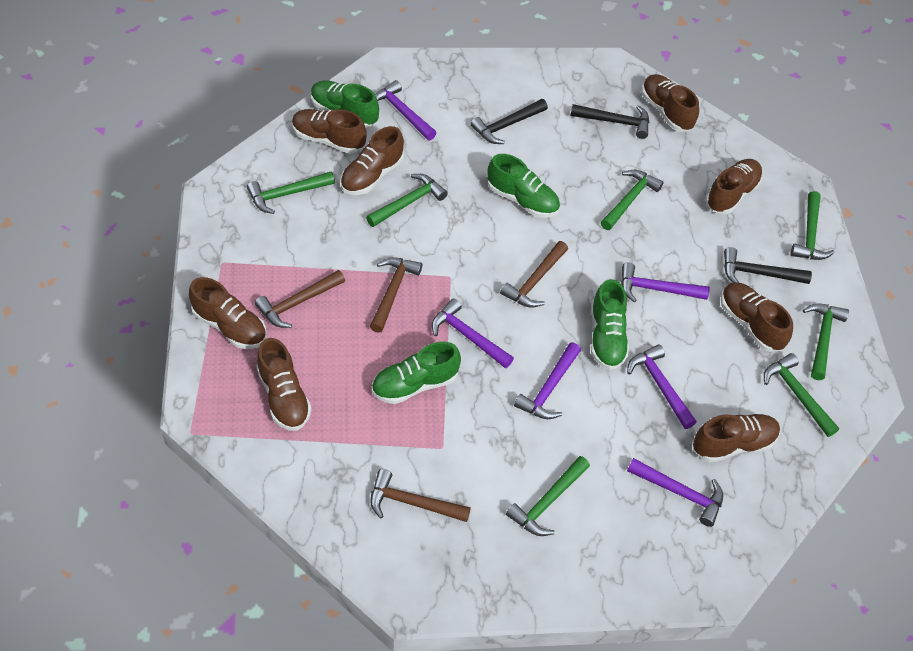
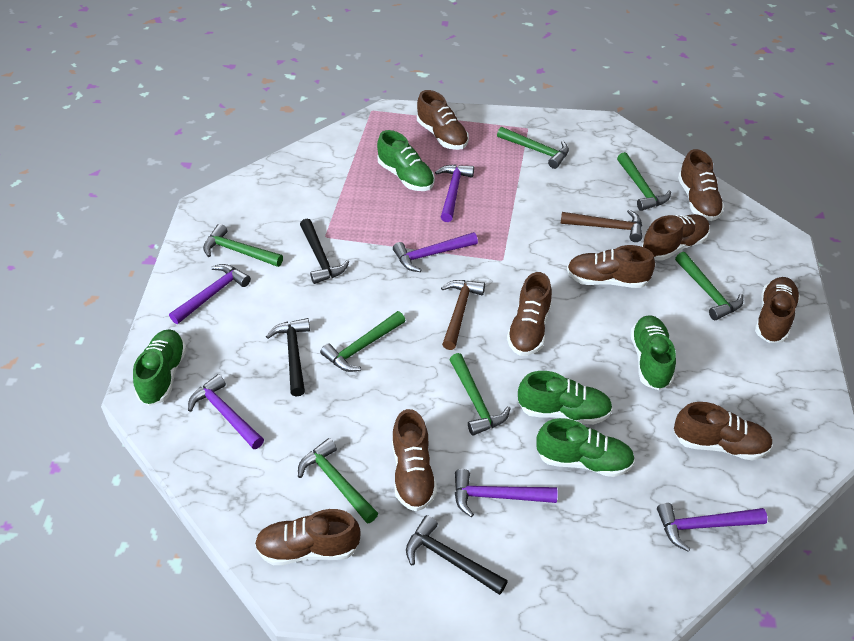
brown hammer: 4 -> 2
brown shoe: 8 -> 9
green shoe: 4 -> 5

